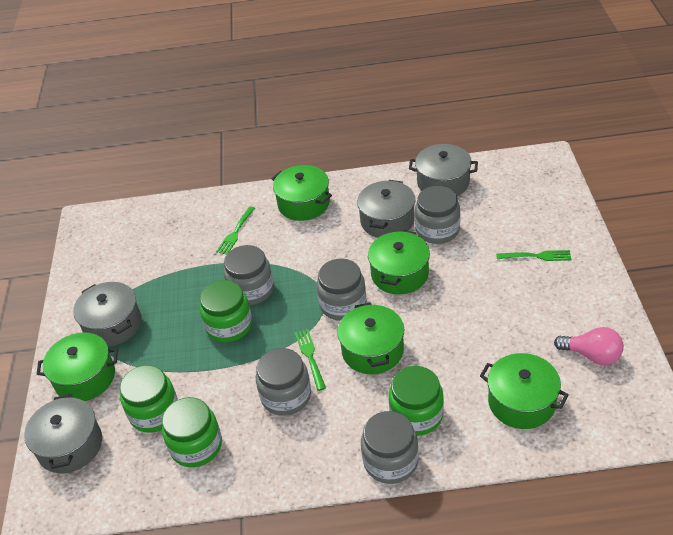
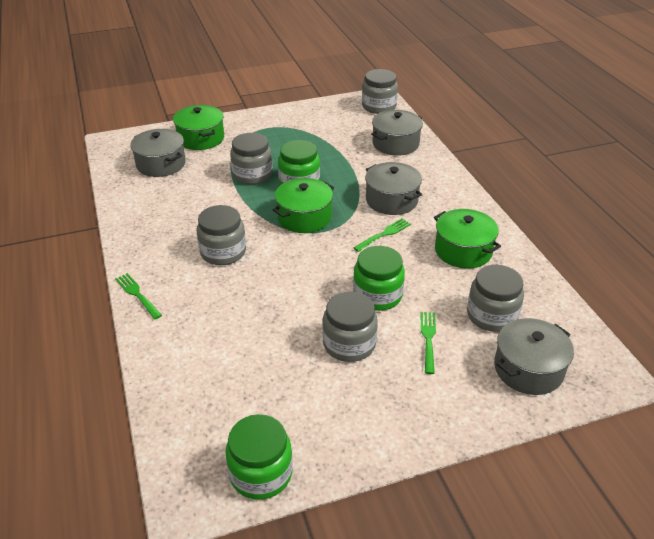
green jar: 4 -> 3
green pot: 5 -> 3
pink light bulb: 1 -> 0

